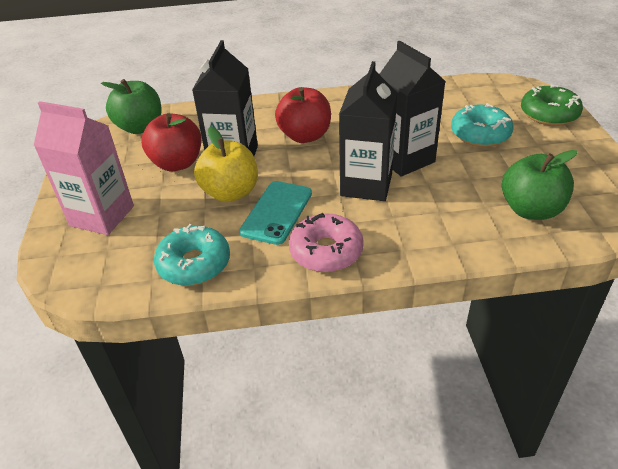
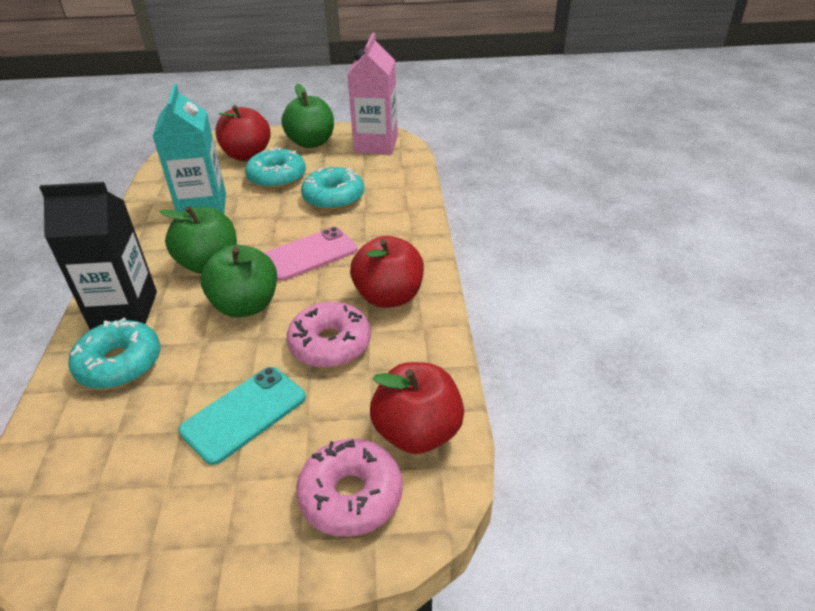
black carton: 3 -> 1
green apple: 2 -> 3
green donut: 1 -> 0
pink donut: 1 -> 2
pink phone: 0 -> 1
red apple: 2 -> 3
turquoise carton: 0 -> 1
turquoise donut: 2 -> 3
yellow apple: 1 -> 0

